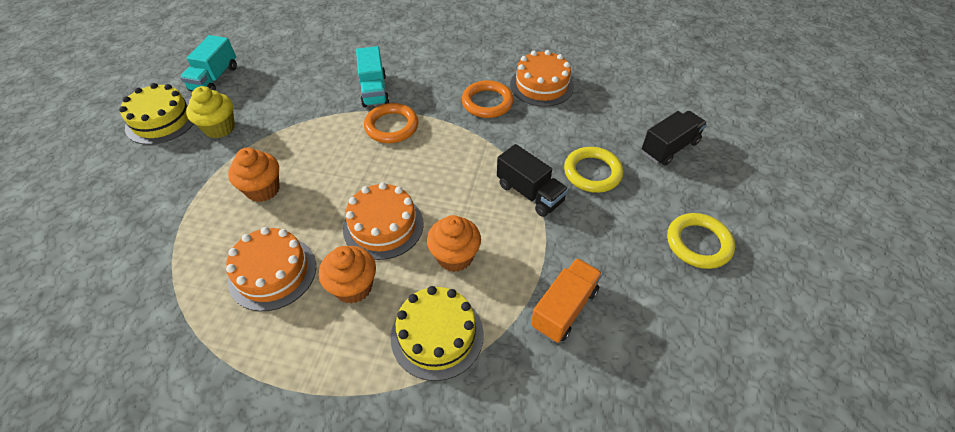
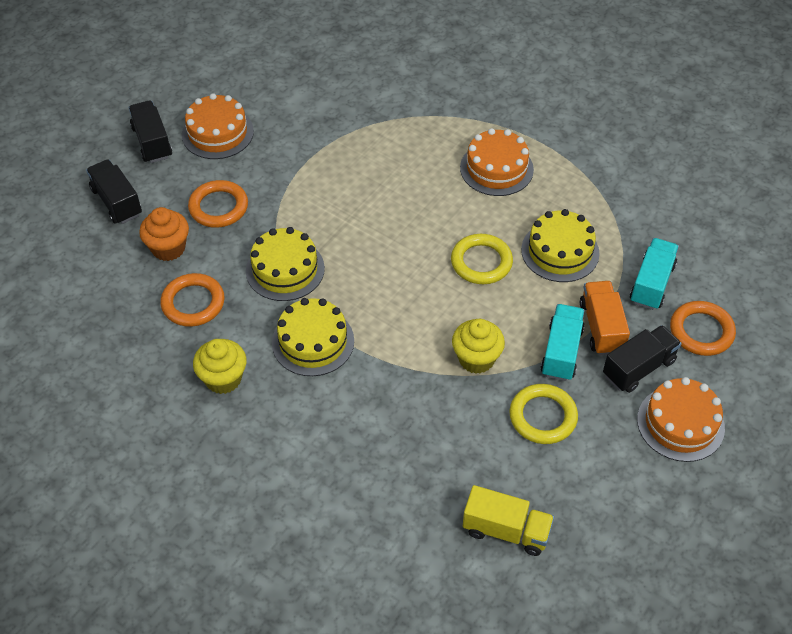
black truck: 2 -> 3
orange cupcake: 3 -> 1
orange ring: 2 -> 3
yellow cake: 2 -> 3
yellow cupcake: 1 -> 2
yellow truck: 0 -> 1

